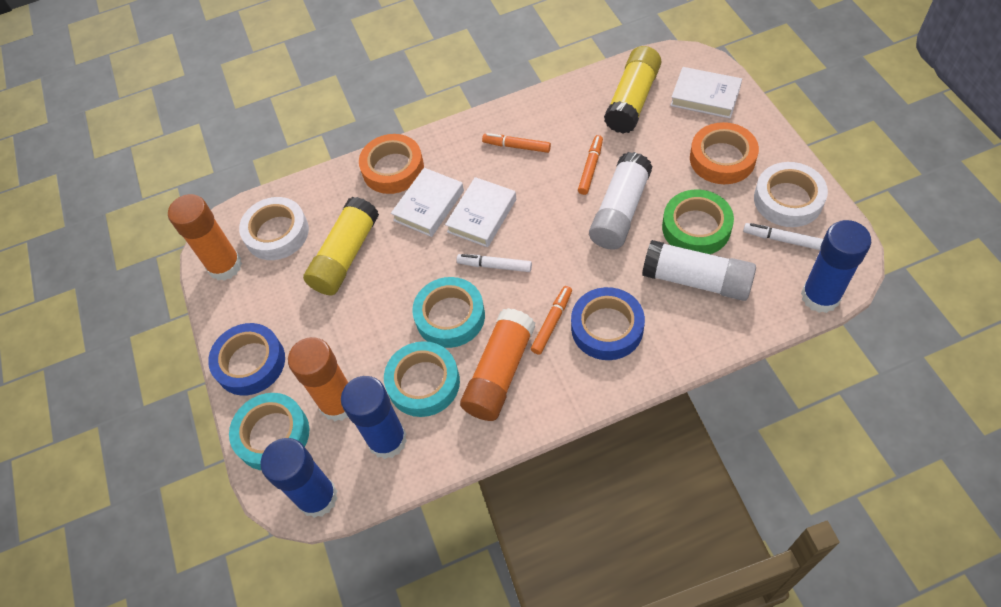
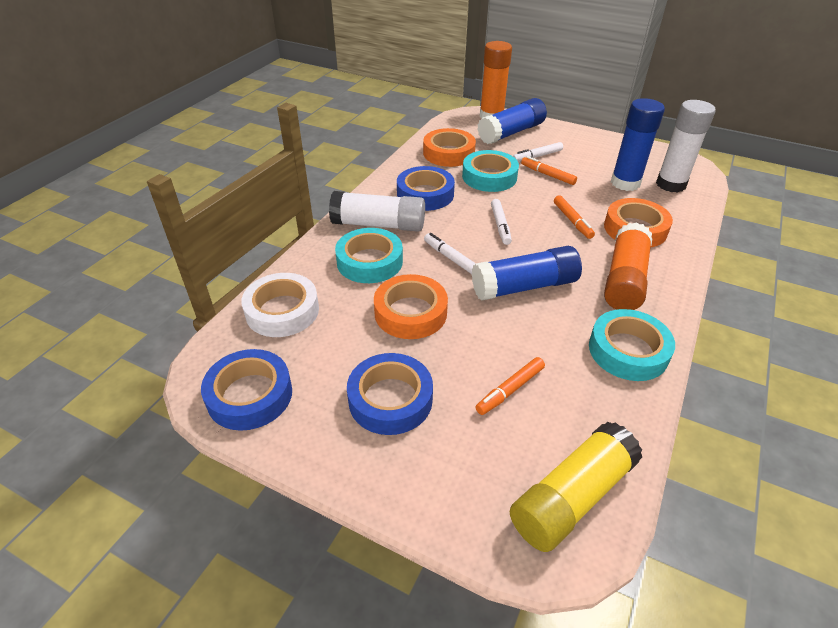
blue tape: 2 -> 3
green tape: 1 -> 0
orange glue stick: 3 -> 2
orange tape: 2 -> 3
white book: 3 -> 0
white marker: 2 -> 3
white tape: 2 -> 1
yellow glue stick: 2 -> 1

